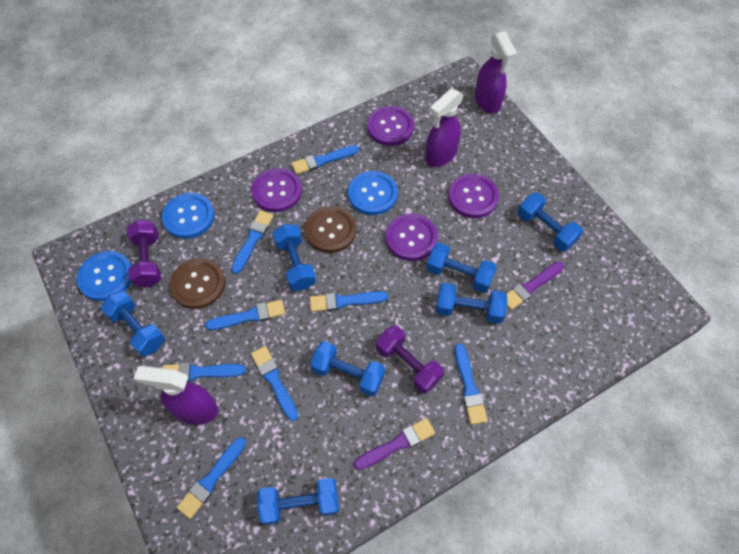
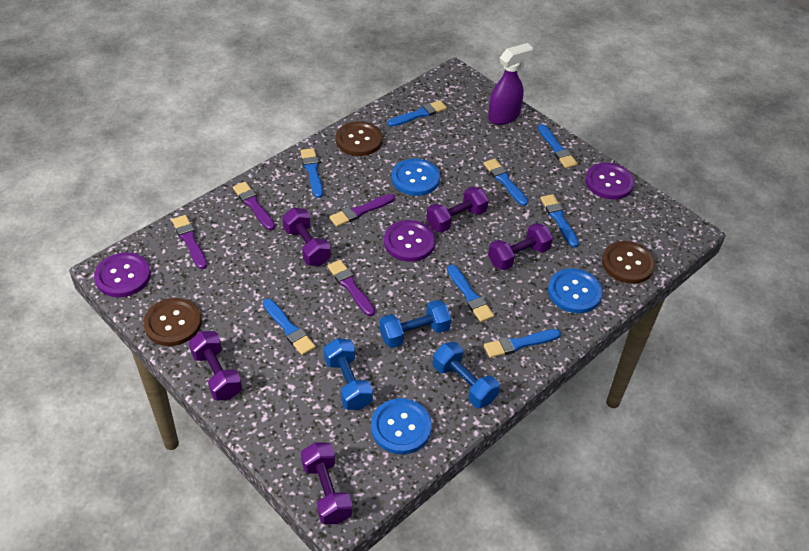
blue dumbbell: 7 -> 3
brown button: 2 -> 3
purple brush: 2 -> 4
purple button: 4 -> 3
purple dumbbell: 2 -> 5
purple spray bottle: 3 -> 1

